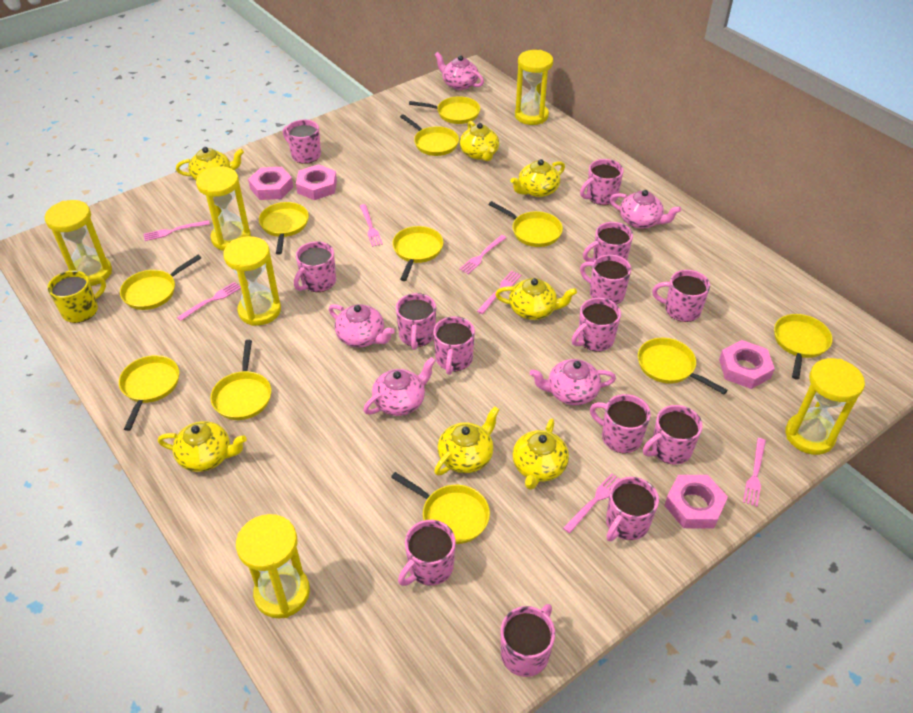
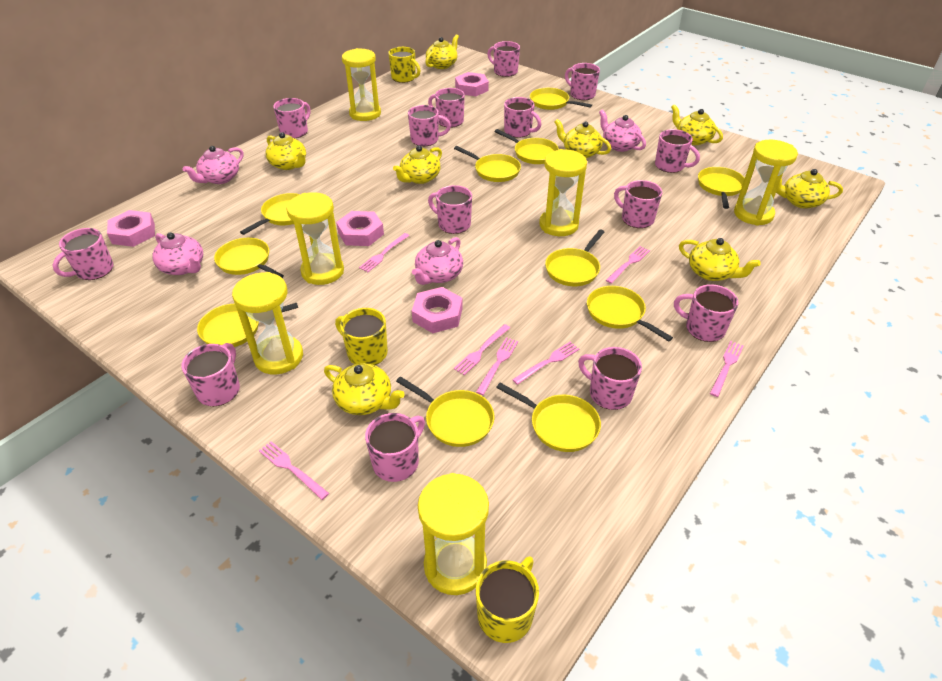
pink teapot: 5 -> 4
yellow mug: 1 -> 3
yellow teapot: 7 -> 8

